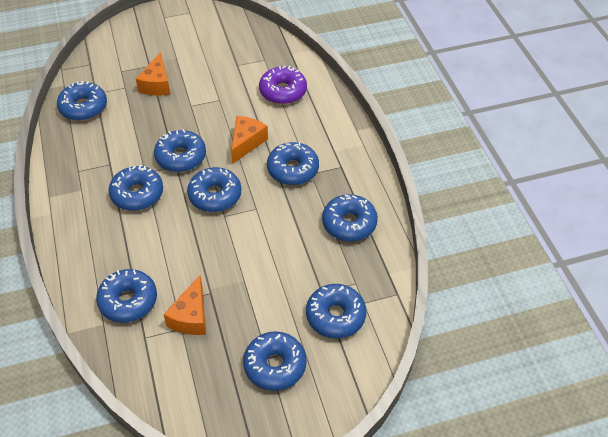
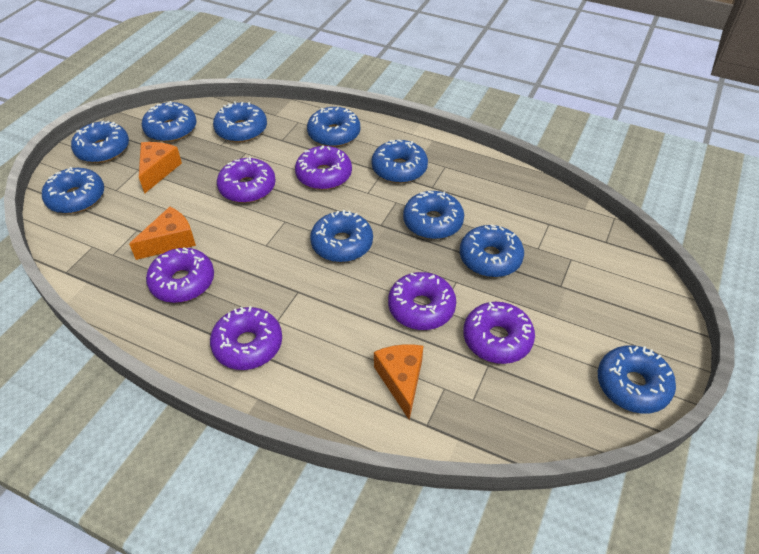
blue donut: 9 -> 10
purple donut: 1 -> 6

